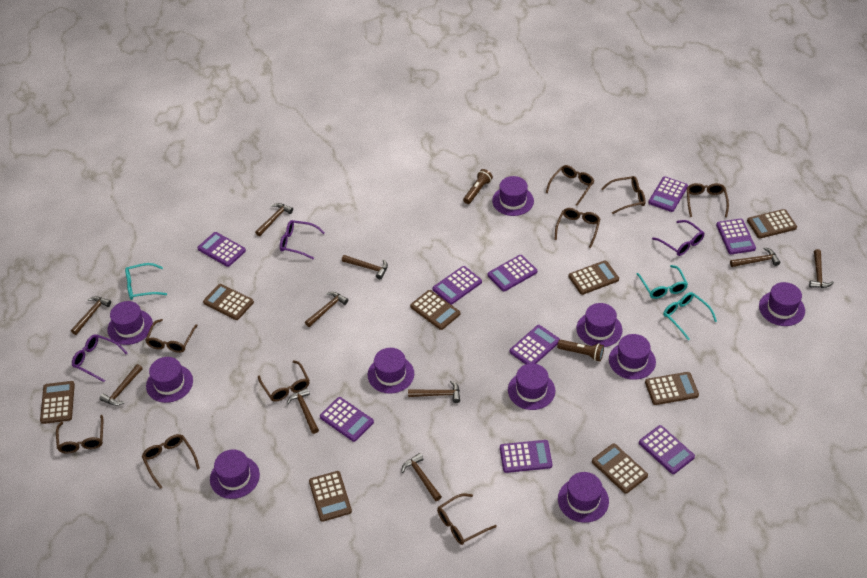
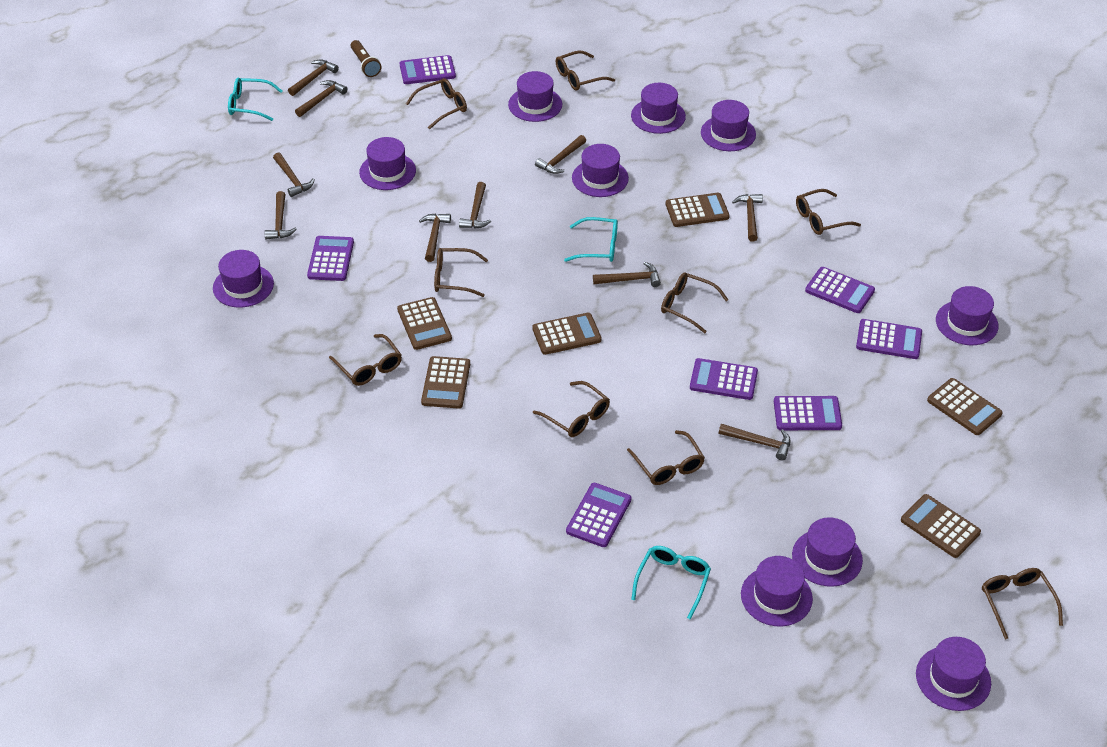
brown calculator: 8 -> 6
brown flashlight: 2 -> 1
purple calculator: 9 -> 7
purple glasses: 3 -> 0

